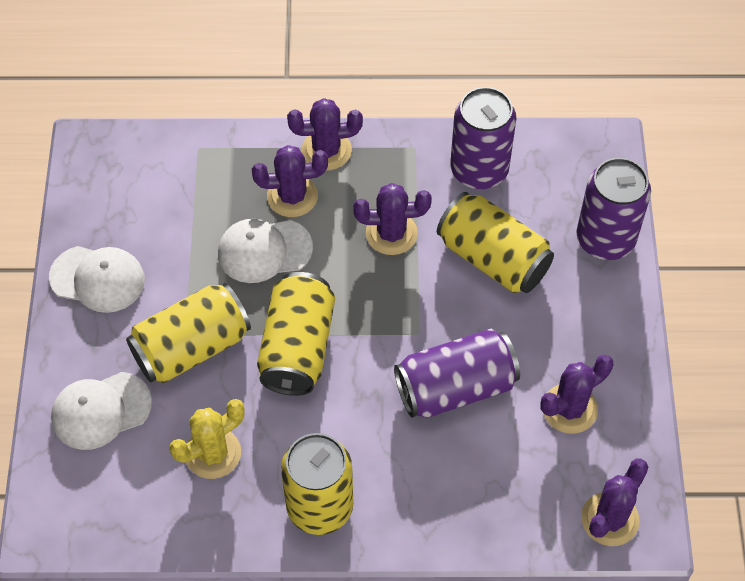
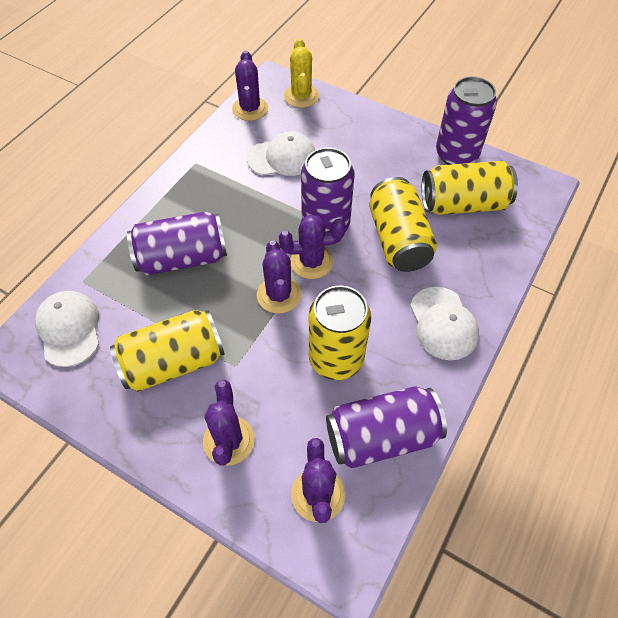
purple can: 3 -> 4

